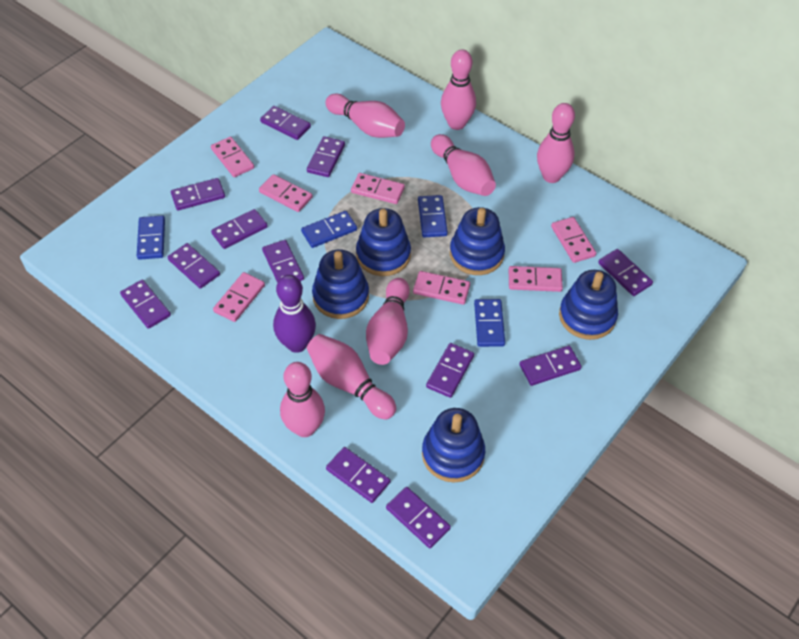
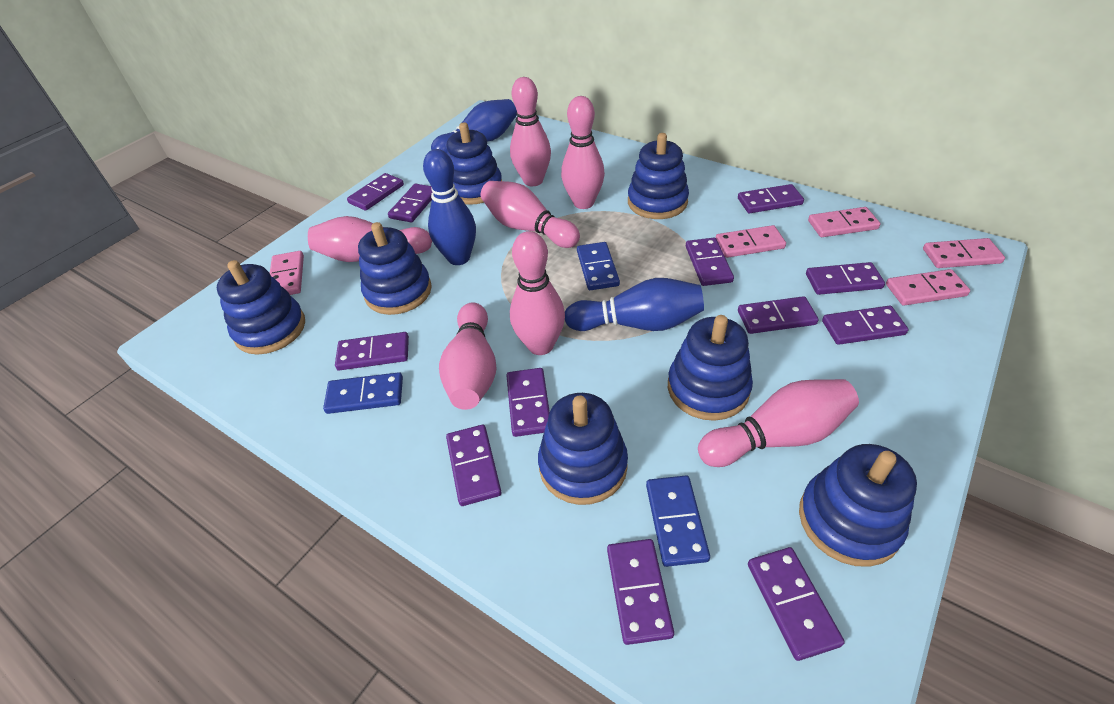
blue bowling pin: 0 -> 3
blue domino: 4 -> 3
blue stacking toy: 5 -> 7
pink domino: 7 -> 5
purple bowling pin: 1 -> 0

